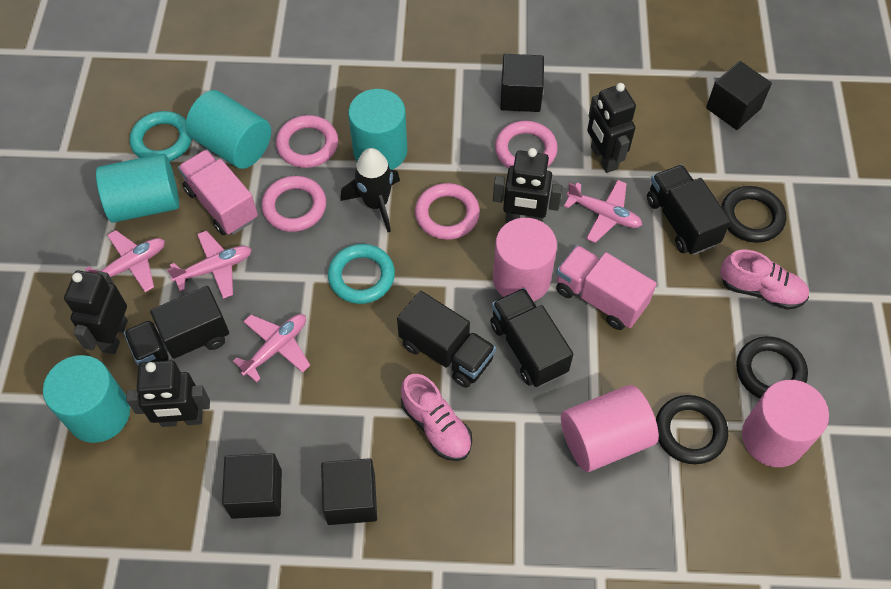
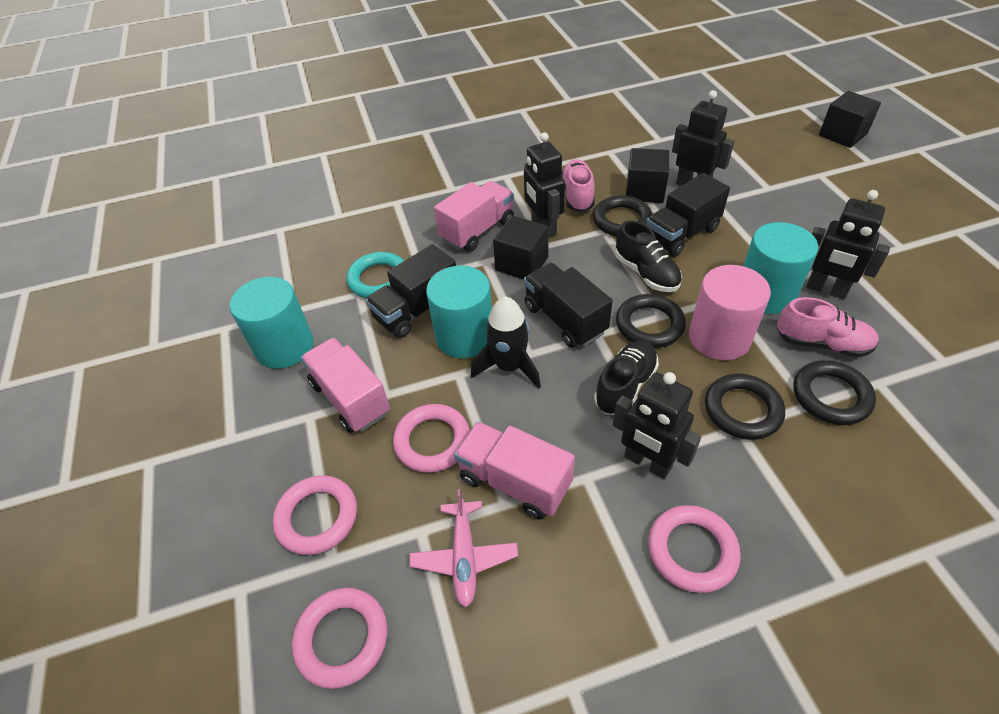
black cube: 4 -> 3
black ring: 3 -> 4
black shoe: 0 -> 2
black truck: 4 -> 3
pink cylinder: 3 -> 1
pink plane: 4 -> 1
pink truck: 2 -> 3
turquoise cylinder: 4 -> 3
turquoise ring: 2 -> 1

